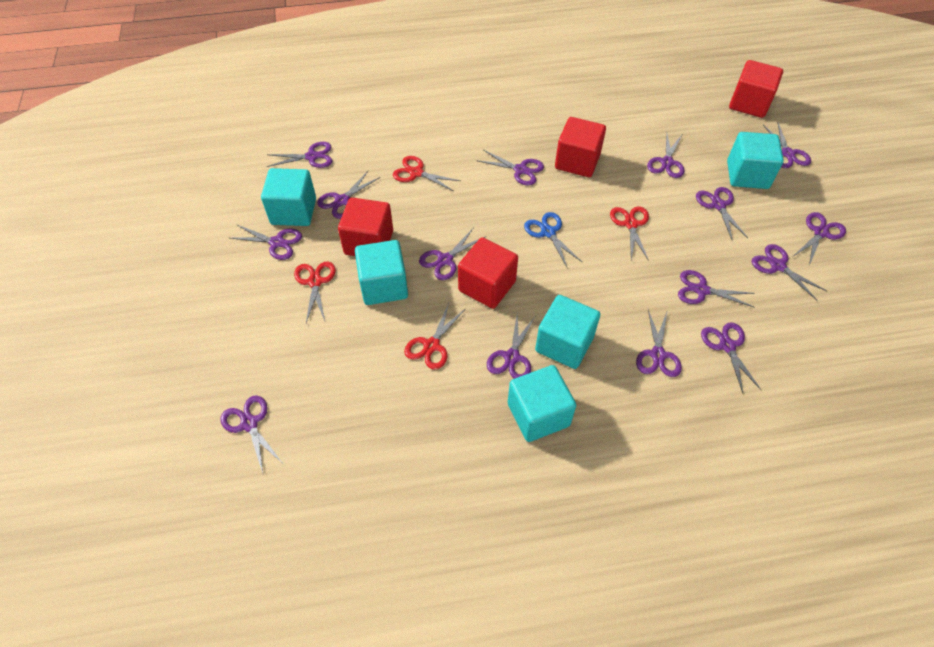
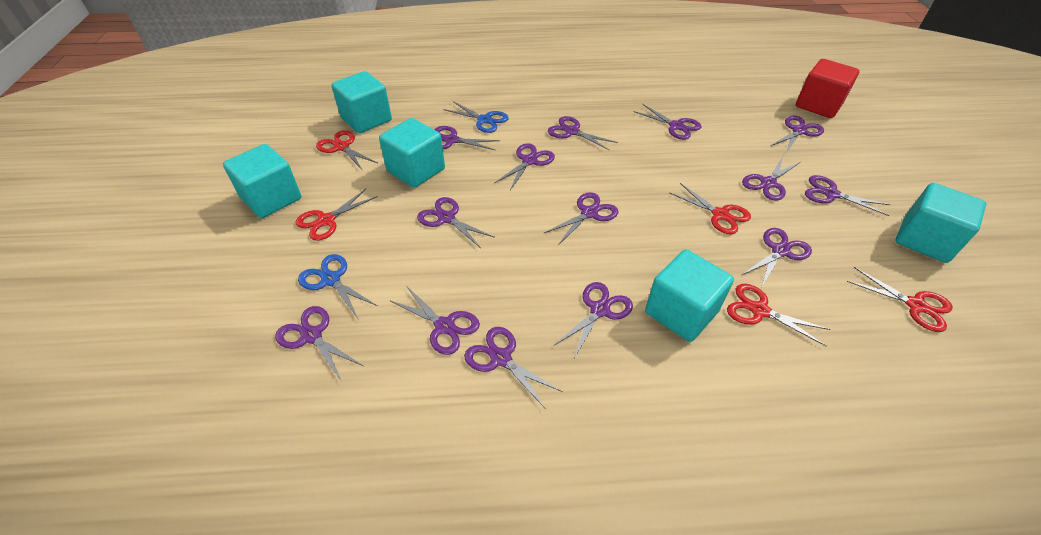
blue scissors: 1 -> 2
purple scissors: 15 -> 14
red cube: 4 -> 1
red scissors: 4 -> 5

